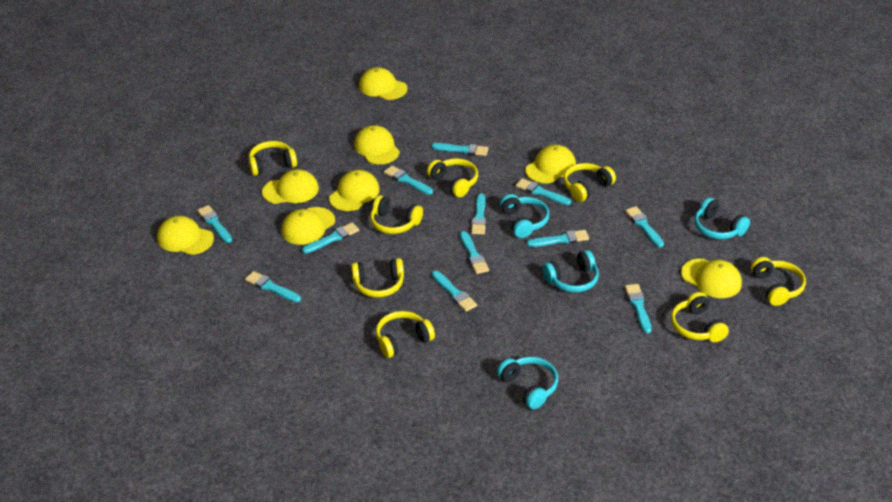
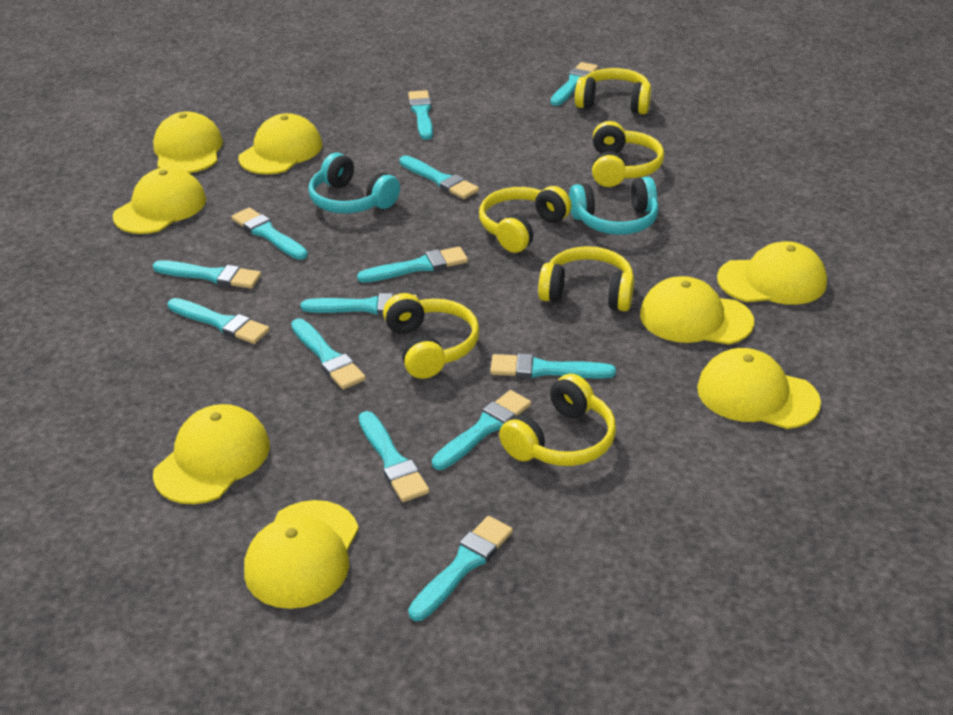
turquoise brush: 12 -> 13
turquoise headphones: 4 -> 2
yellow headphones: 8 -> 6

